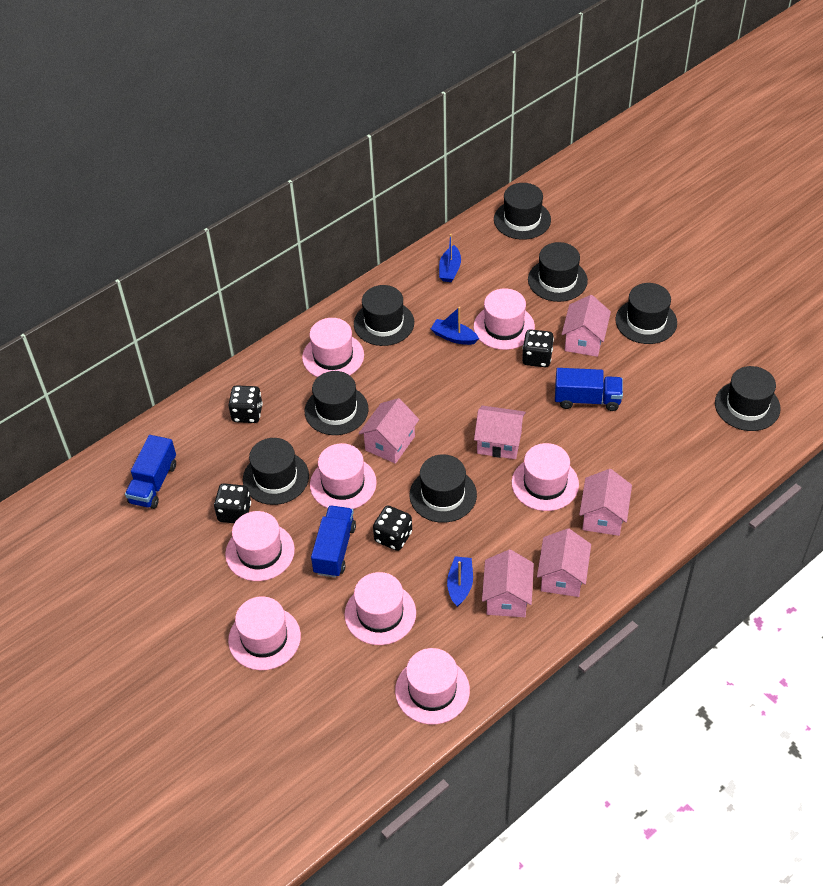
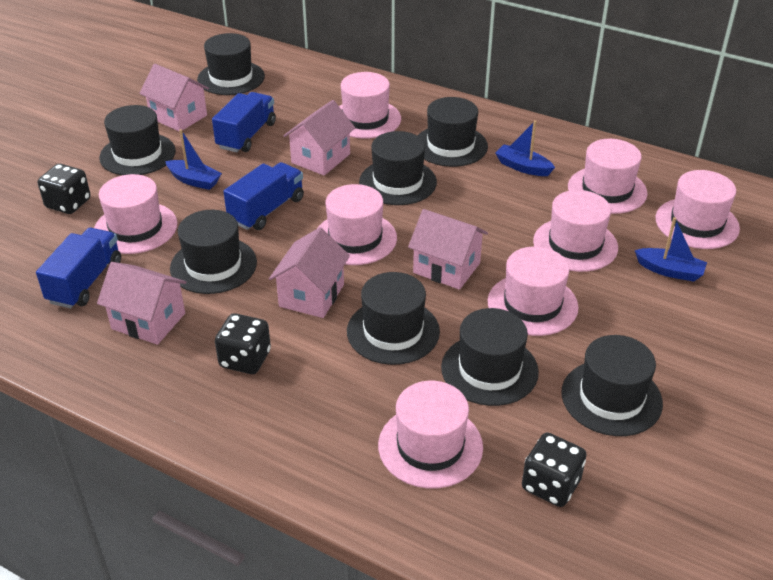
black dice: 4 -> 3
pink house: 6 -> 5

